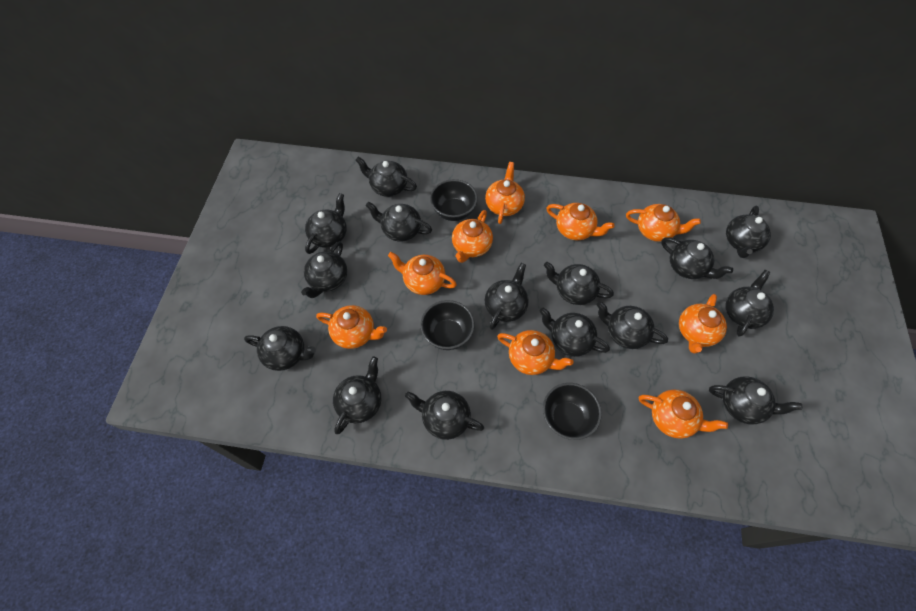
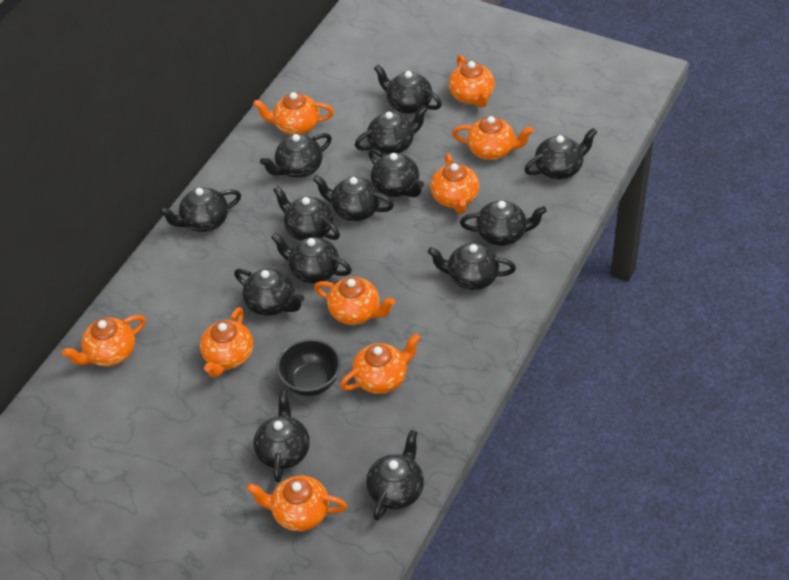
black bowl: 3 -> 1
black teapot: 15 -> 14

